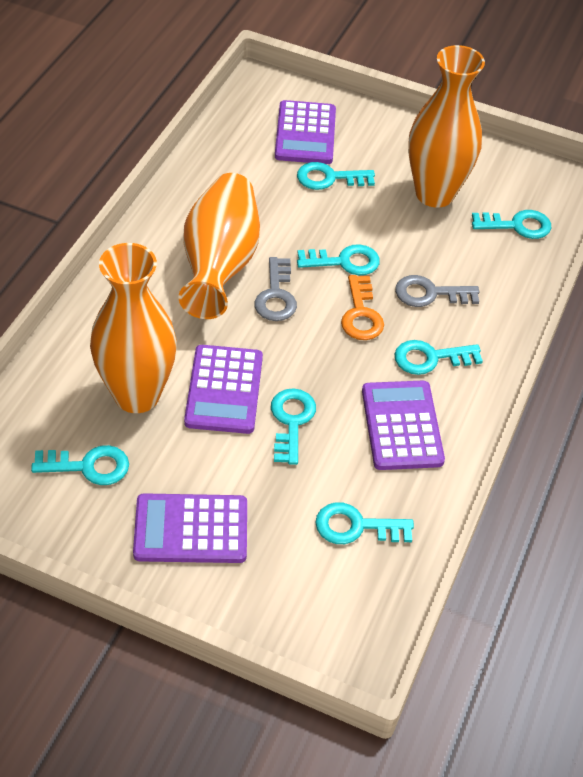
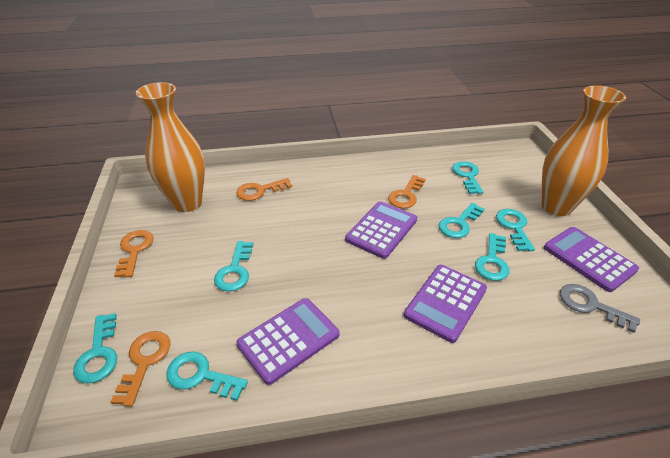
grey key: 2 -> 1
orange key: 1 -> 4
orange vase: 3 -> 2

